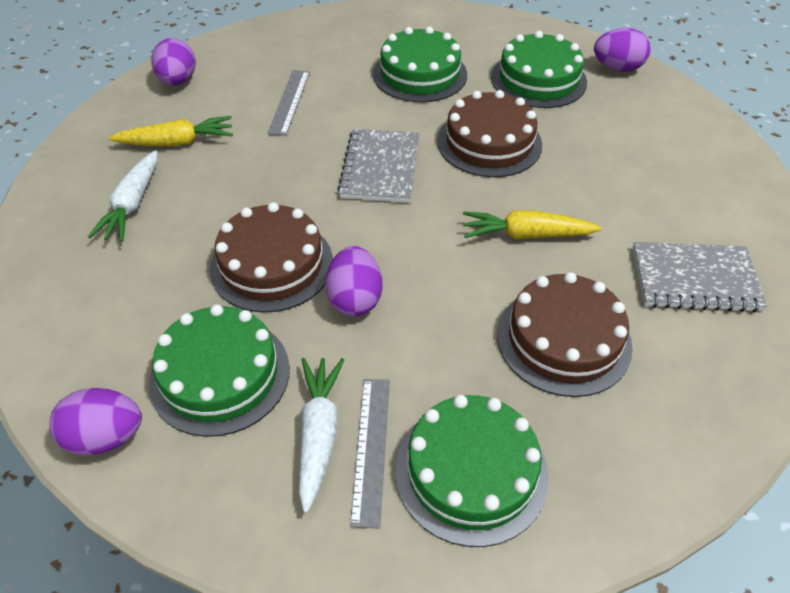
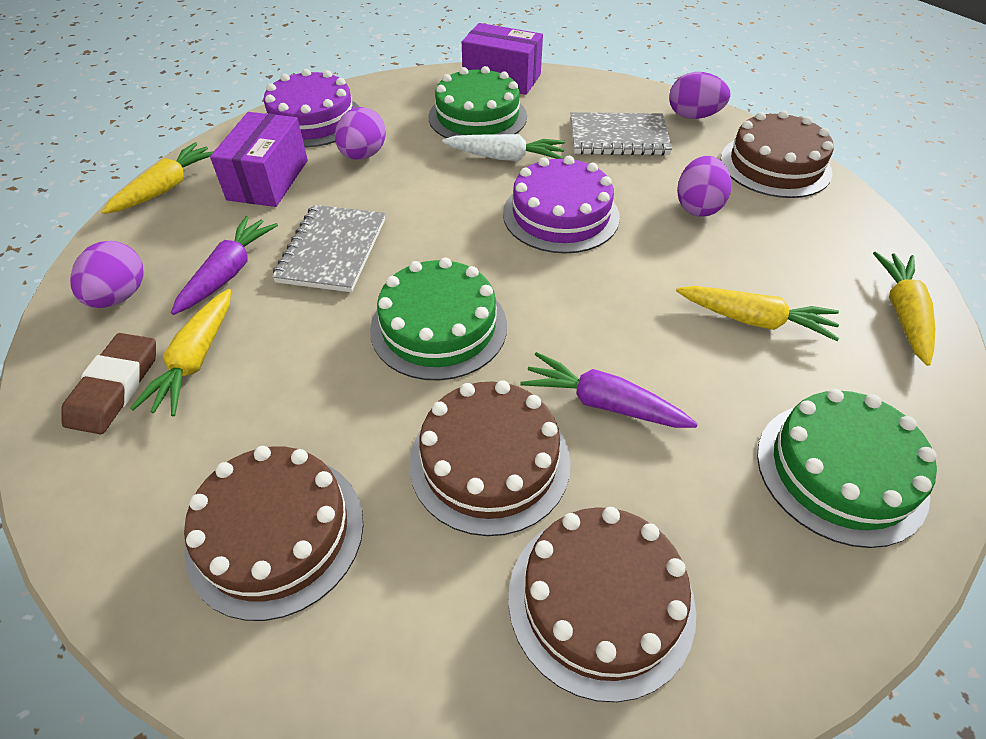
brown cake: 3 -> 4
brown eraser: 0 -> 1
green cake: 4 -> 3
grey ruler: 2 -> 0
purple box: 0 -> 2
purple cake: 0 -> 2
purple carrot: 0 -> 2
white carrot: 2 -> 1
yellow carrot: 2 -> 4

